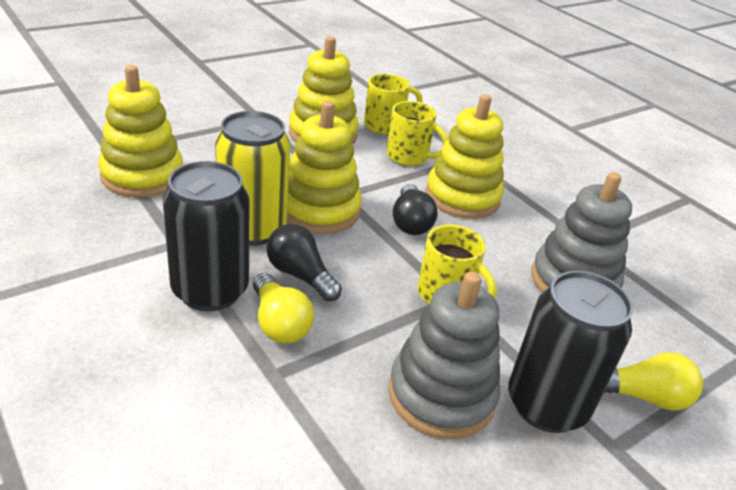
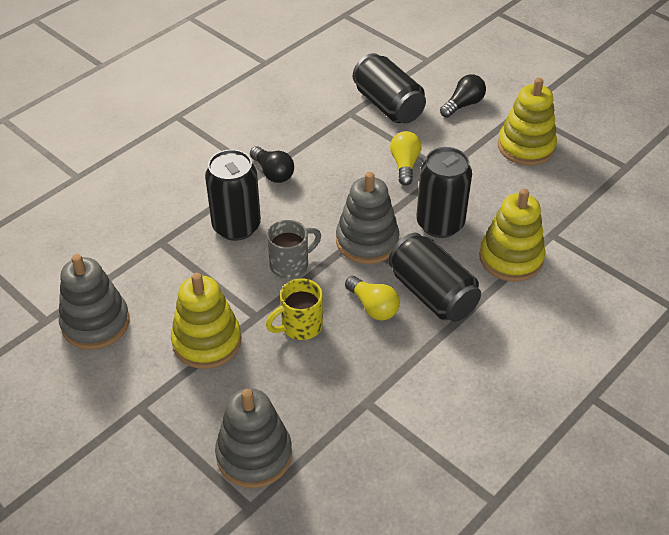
black can: 2 -> 4
grey mug: 0 -> 1
grey stacking toy: 2 -> 3
yellow can: 1 -> 0
yellow mug: 3 -> 1
yellow stacking toy: 4 -> 3

